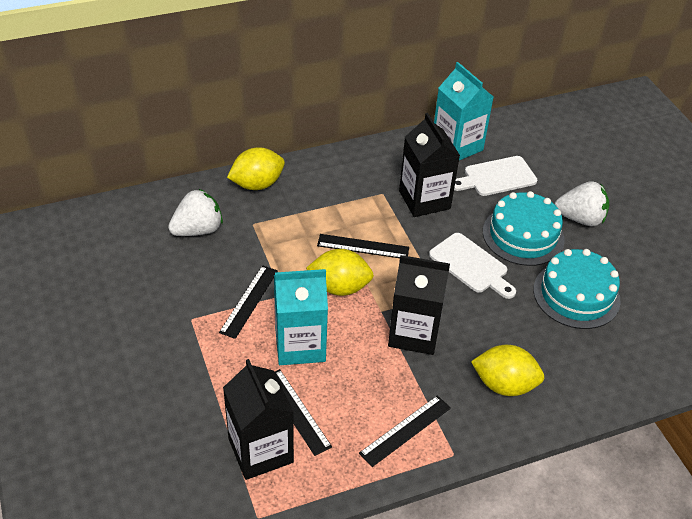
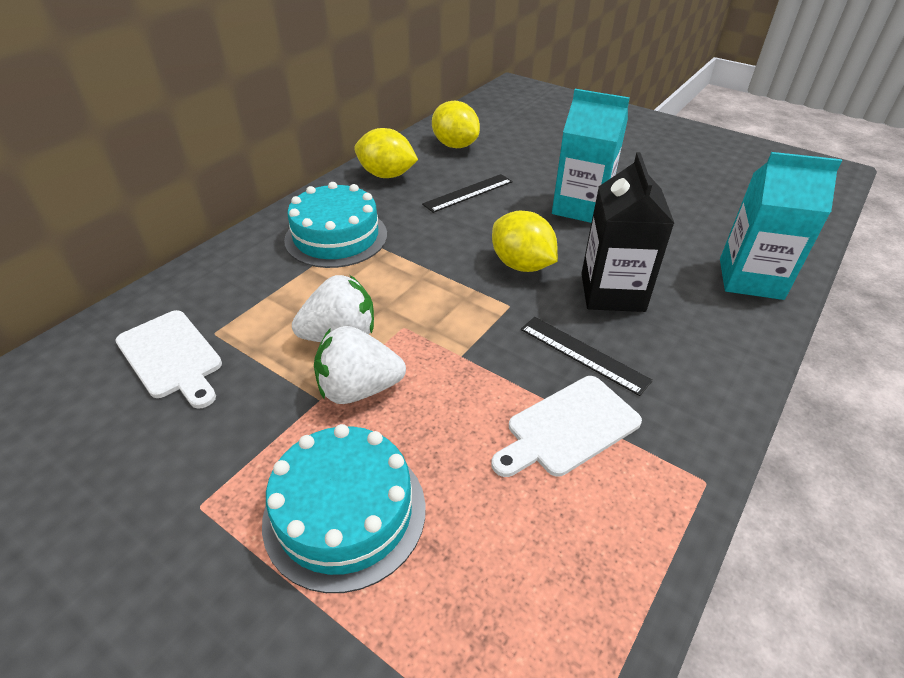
black carton: 3 -> 1
black ruler: 4 -> 2

